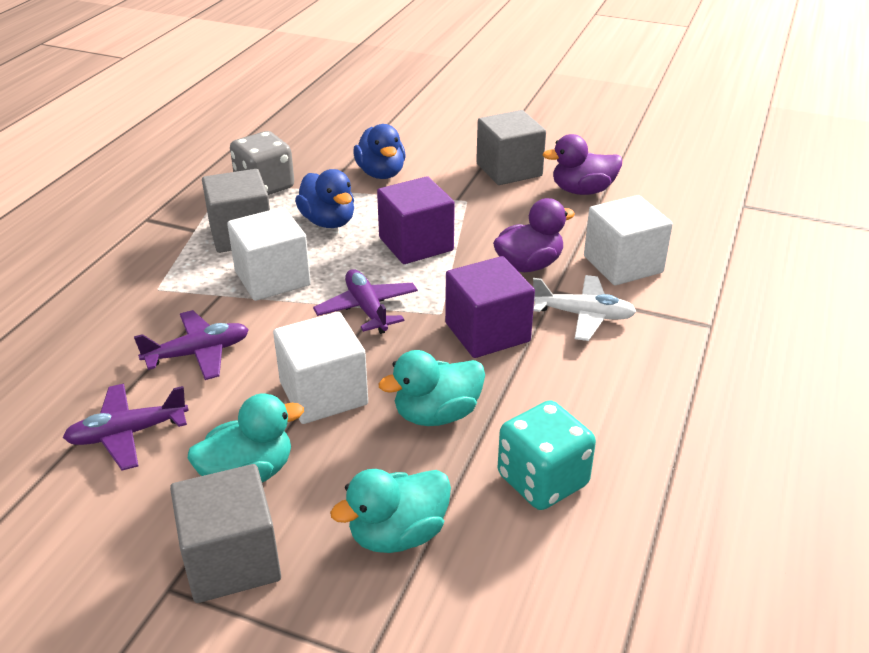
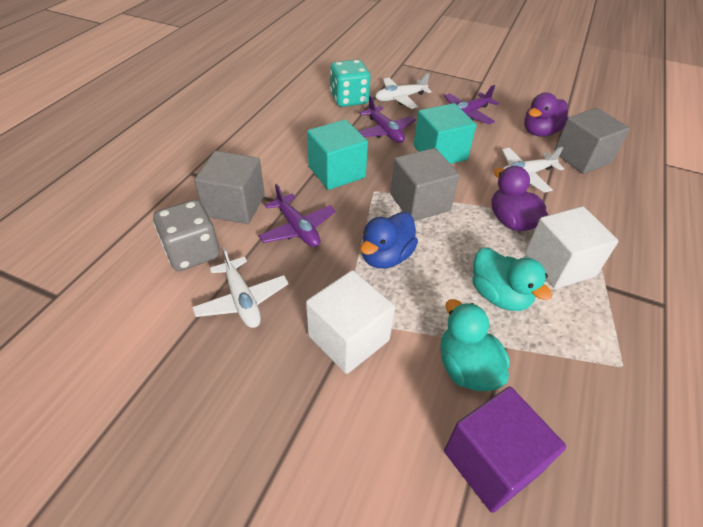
blue duck: 2 -> 1
purple cube: 2 -> 1
turquoise cube: 0 -> 2
turquoise duck: 3 -> 2
white cube: 3 -> 2
white plane: 1 -> 3

